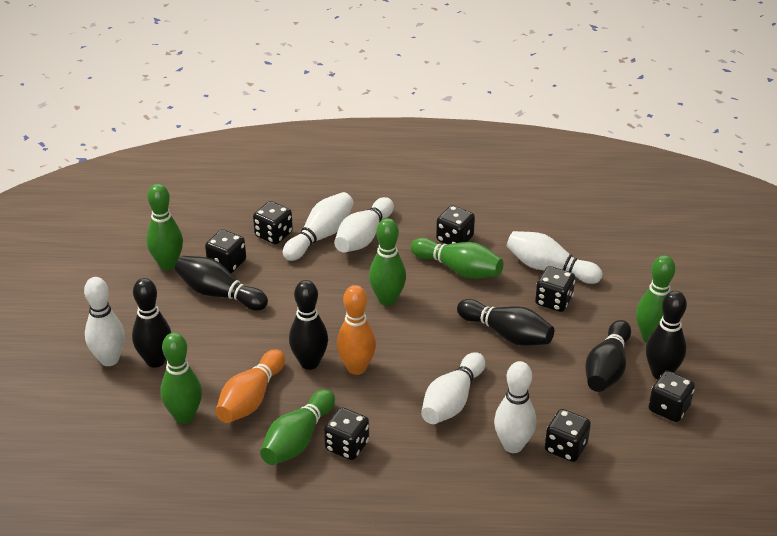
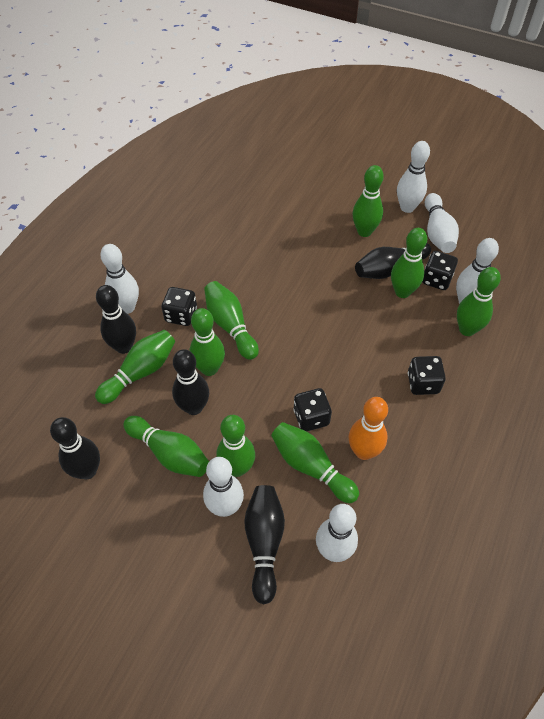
black bowling pin: 6 -> 5
black dice: 7 -> 4
green bowling pin: 6 -> 9
orange bowling pin: 2 -> 1

